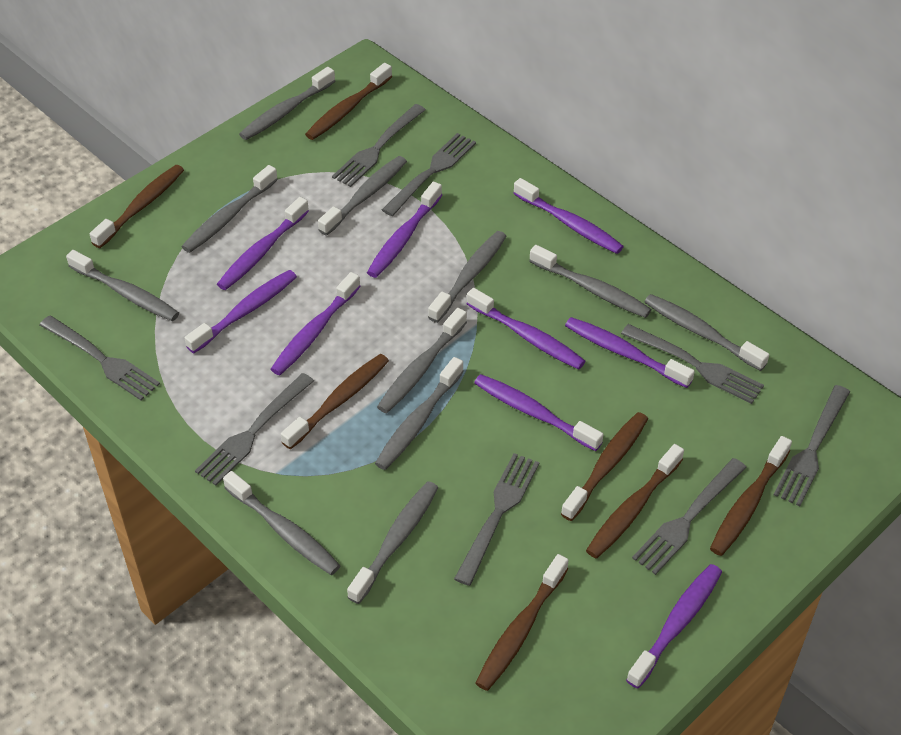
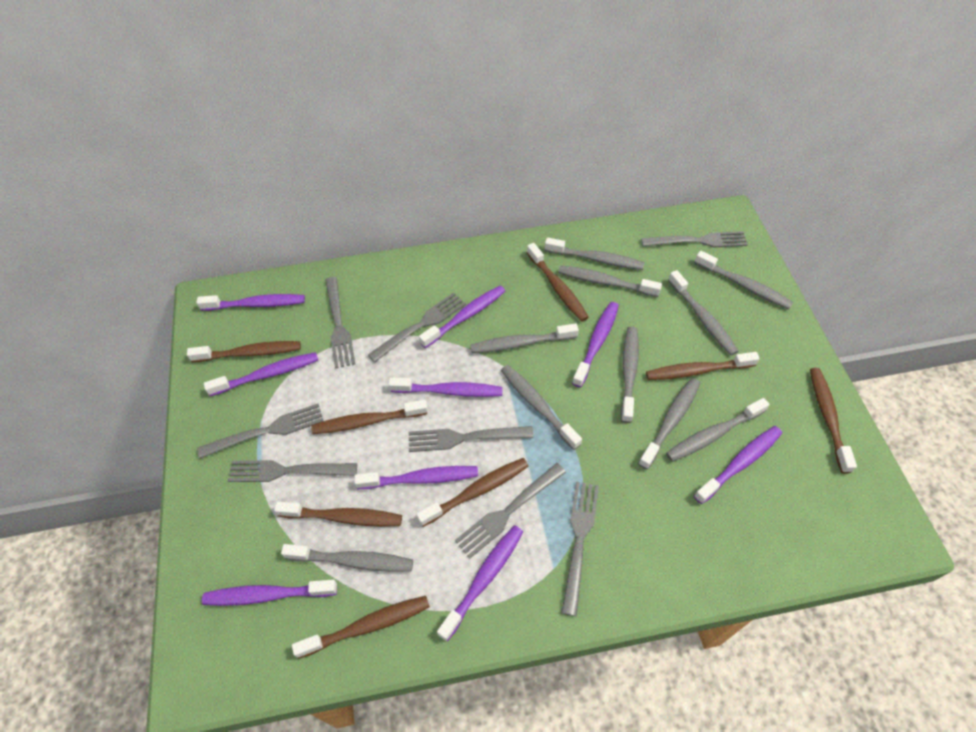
brown toothbrush: 7 -> 8
grey toothbrush: 11 -> 10

